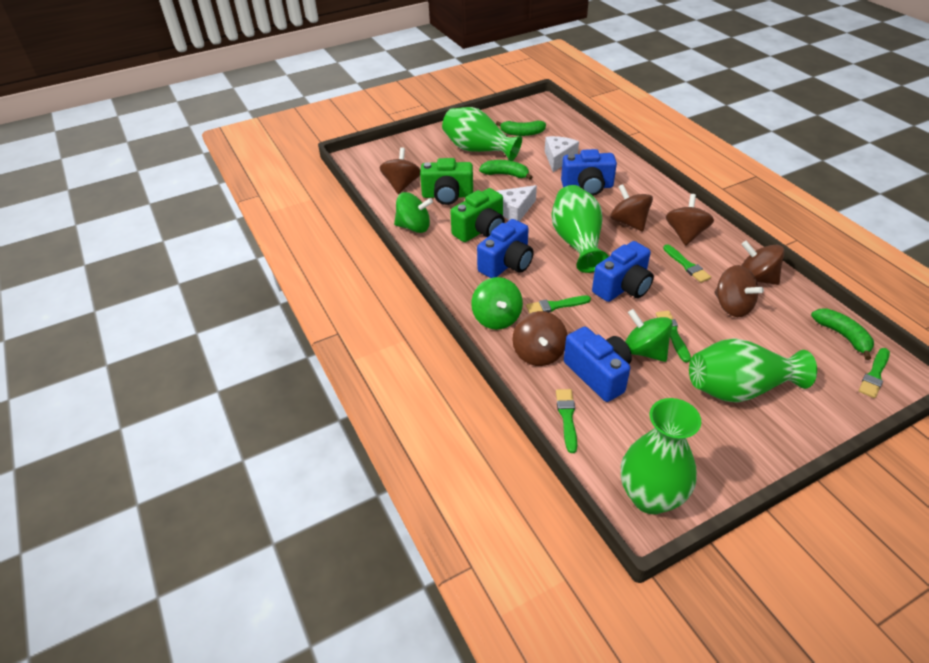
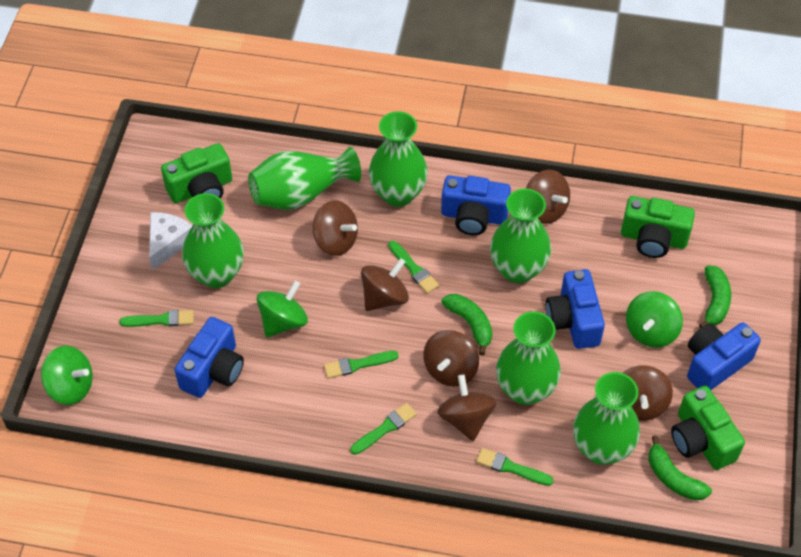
green camera: 2 -> 3
green vase: 4 -> 6
white cheese: 2 -> 1

